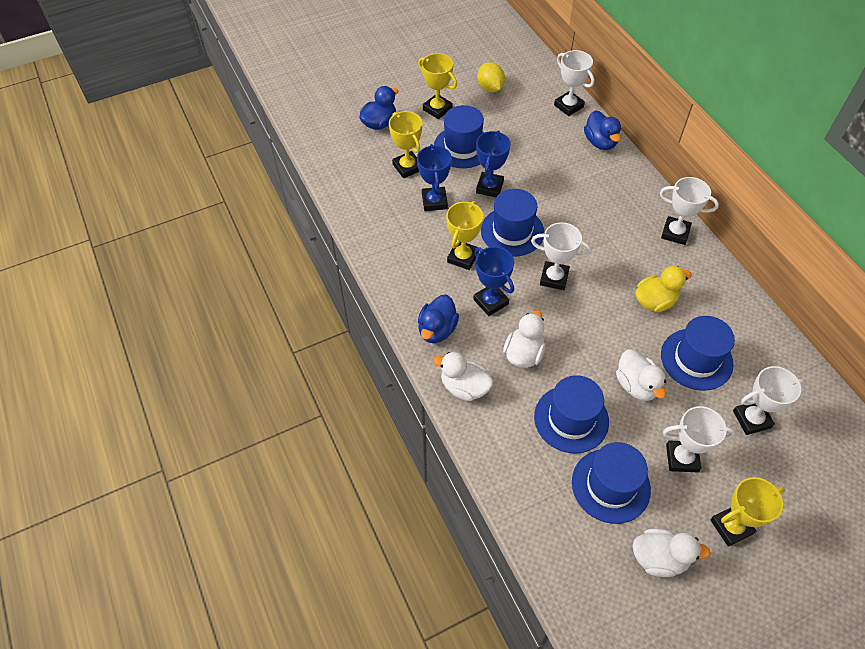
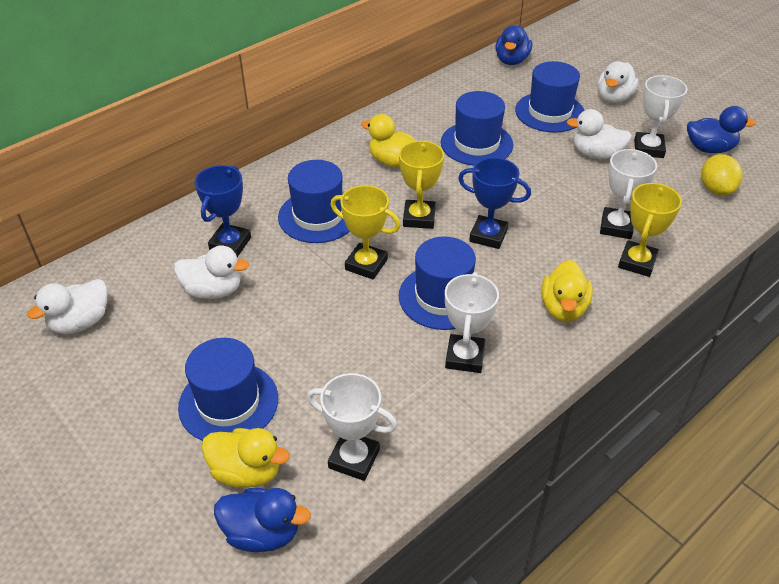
blue trophy: 3 -> 2
white trophy: 5 -> 4
yellow duck: 1 -> 3
yellow trophy: 4 -> 3

